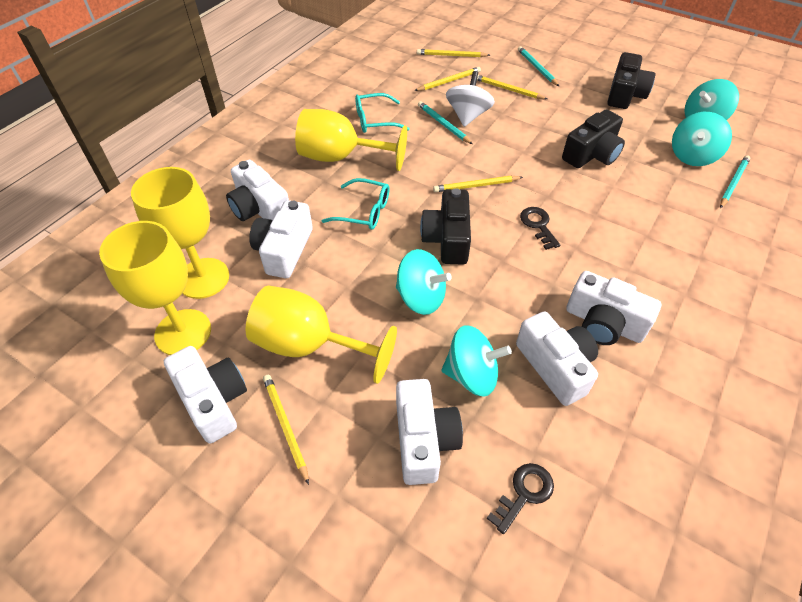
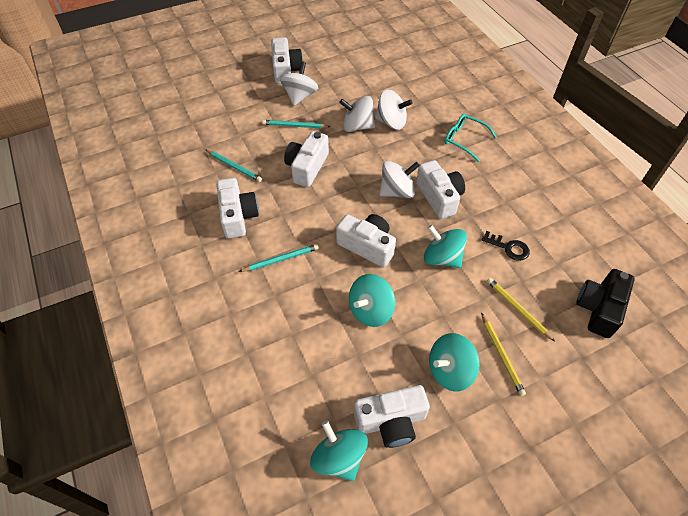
black camera: 3 -> 1
black key: 2 -> 1
turquoise glasses: 2 -> 1
white spinning top: 1 -> 4
yellow goblet: 4 -> 0
yellow pencil: 5 -> 2

